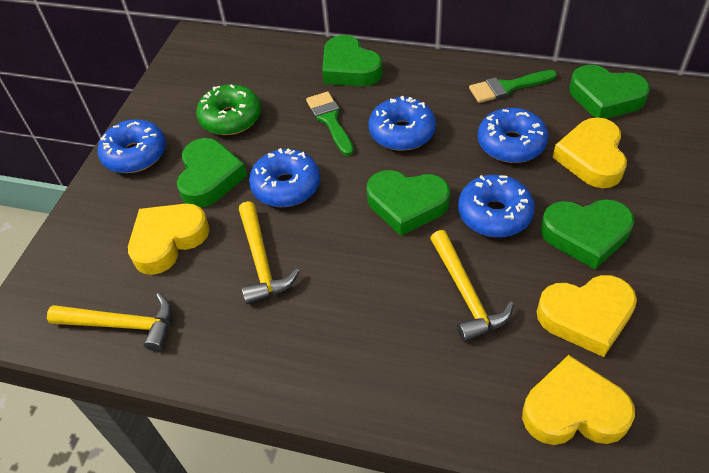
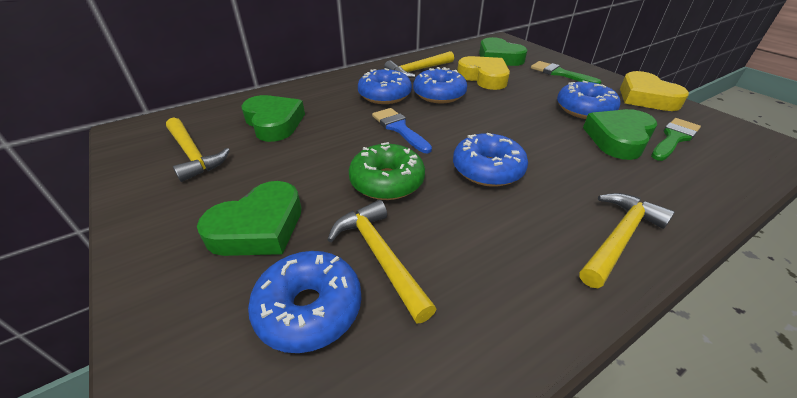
blue brush: 0 -> 1
green heart: 5 -> 4
yellow hammer: 3 -> 4
yellow heart: 4 -> 2

